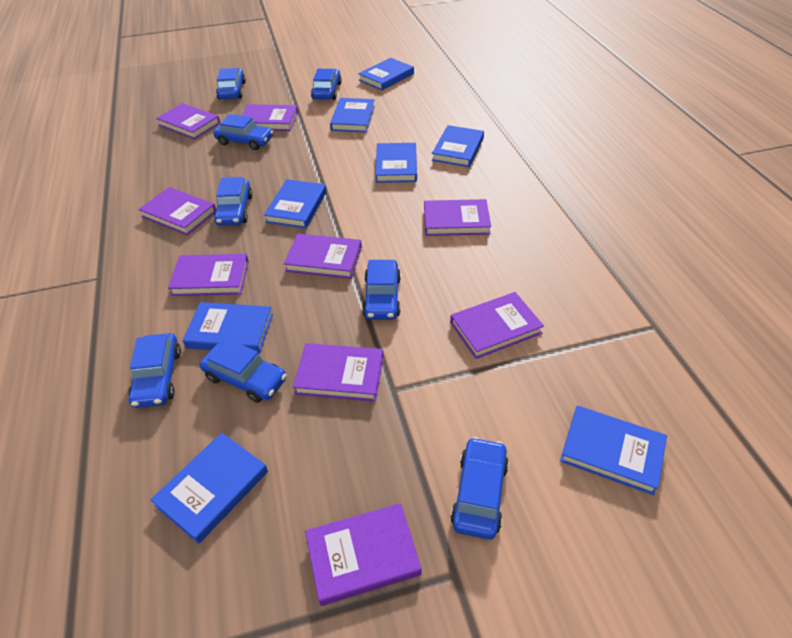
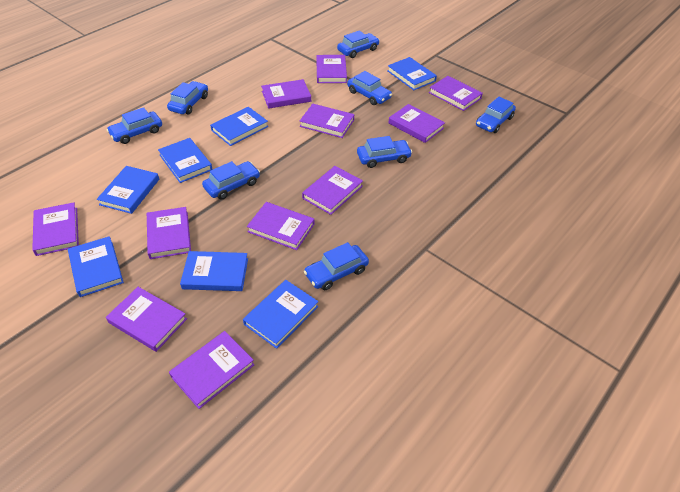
blue book: 8 -> 7
purple book: 9 -> 11

